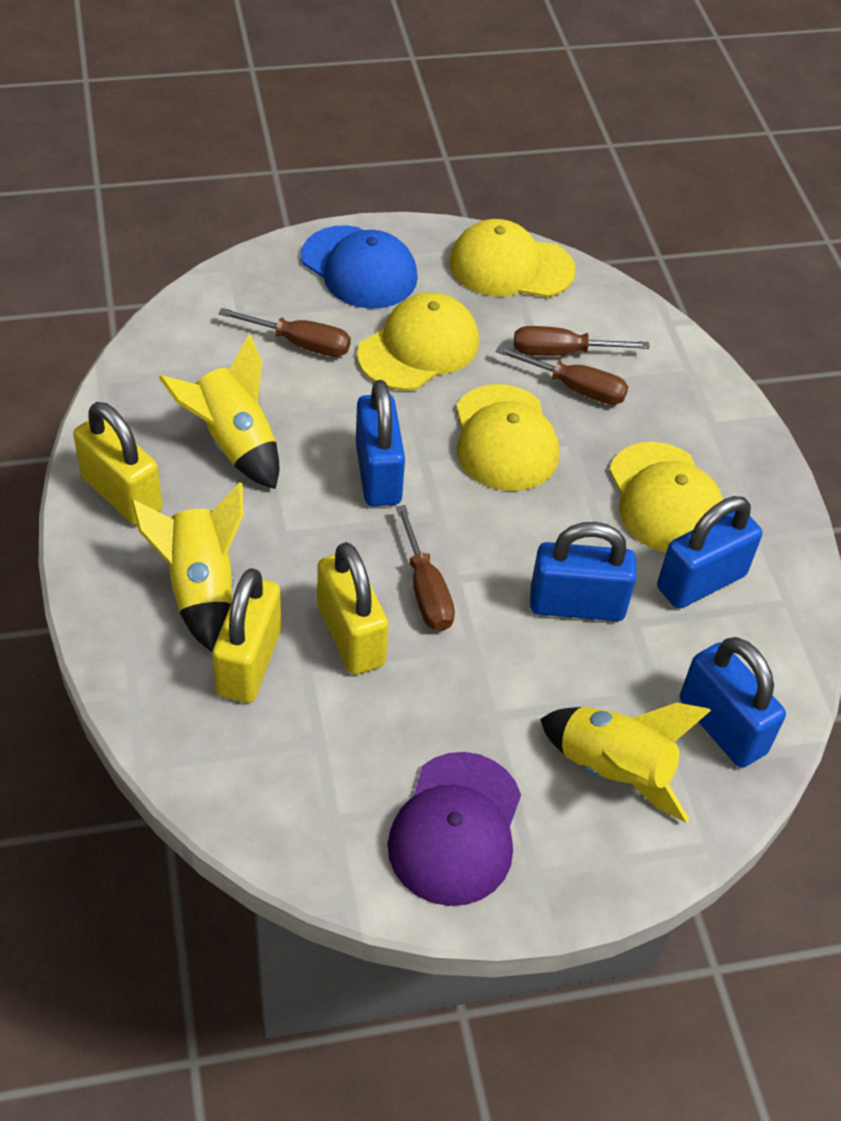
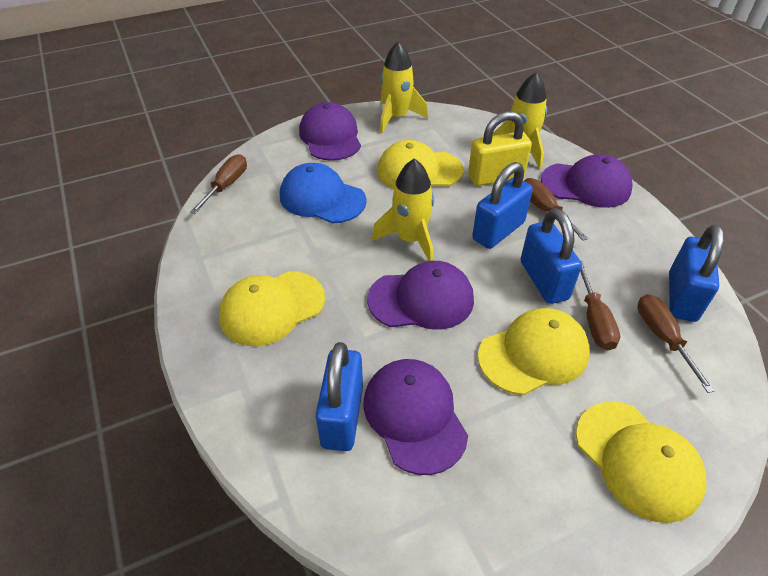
purple cap: 1 -> 4
yellow padlock: 3 -> 1

